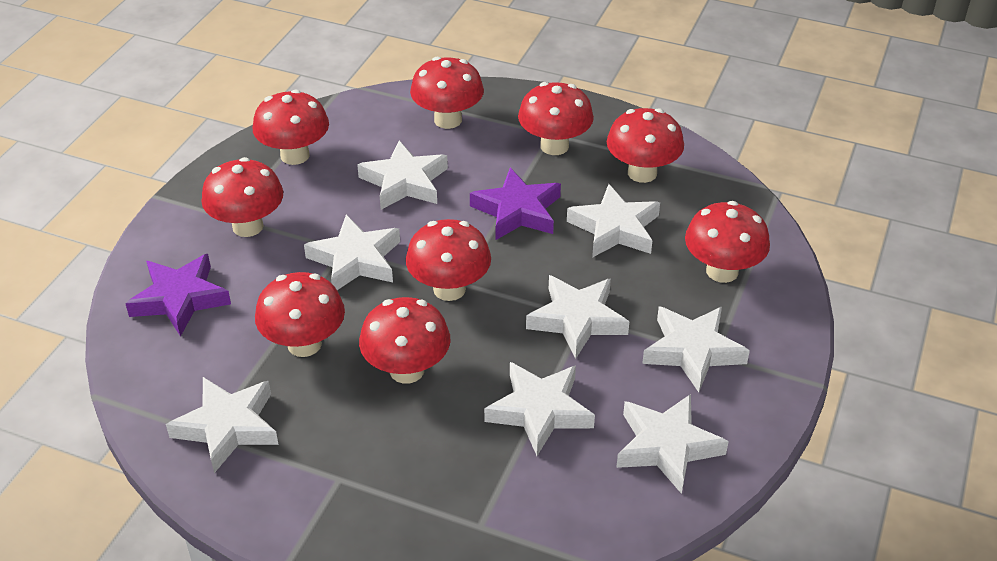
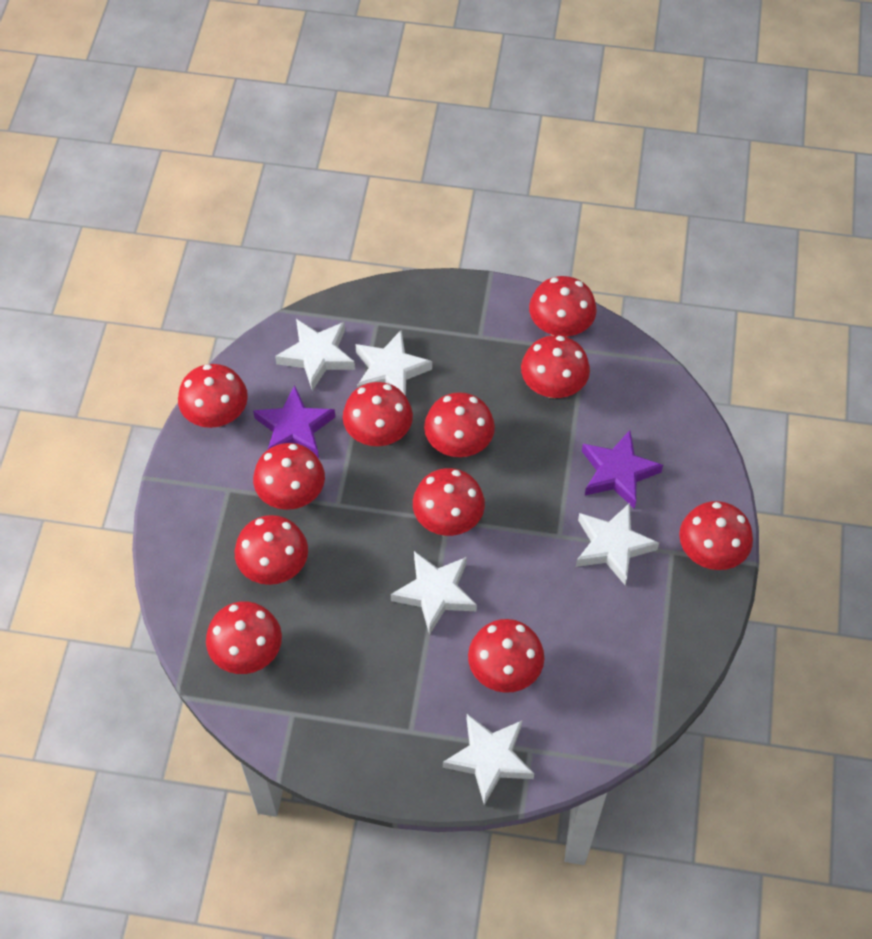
red mushroom: 9 -> 11
white star: 8 -> 5

